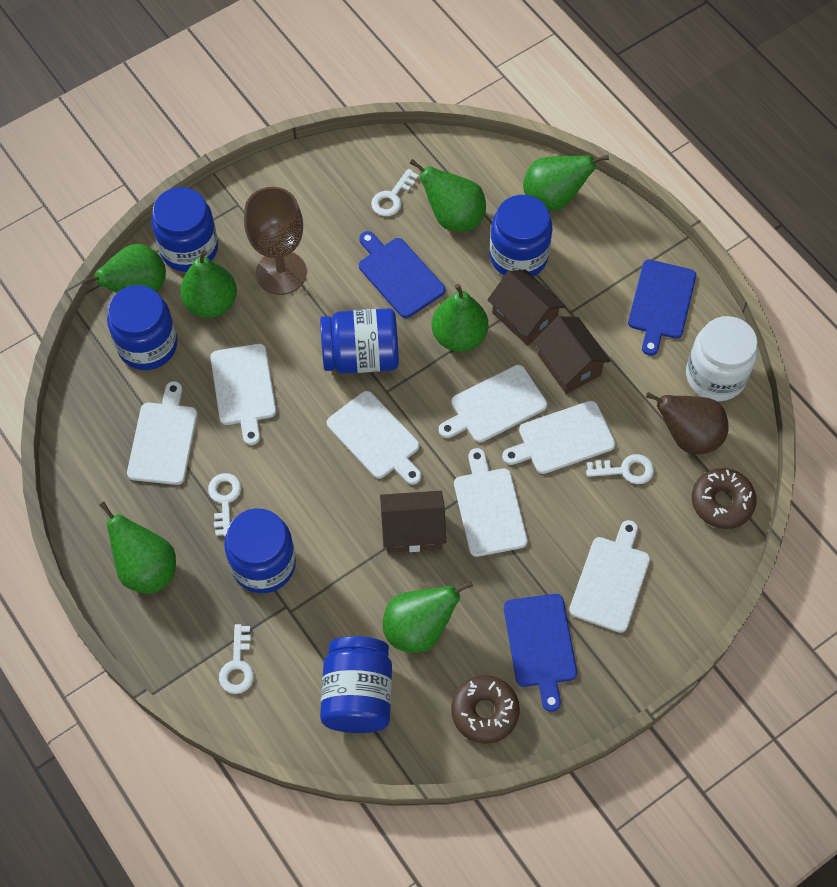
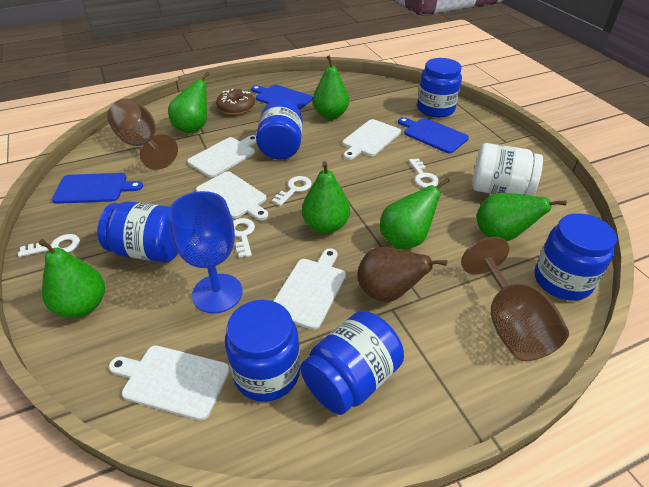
blue goblet: 0 -> 1
brown donut: 2 -> 1
brown goblet: 1 -> 2
brown house: 3 -> 0
green pear: 7 -> 6
white cutting board: 7 -> 5

